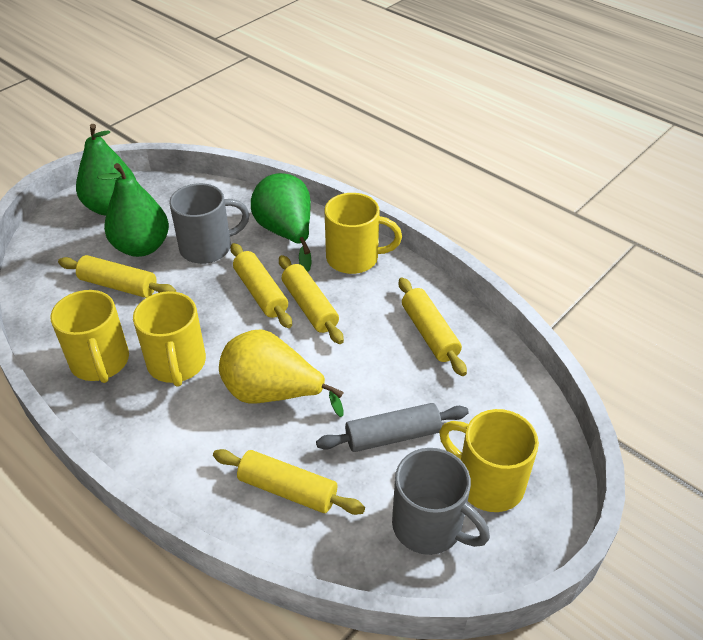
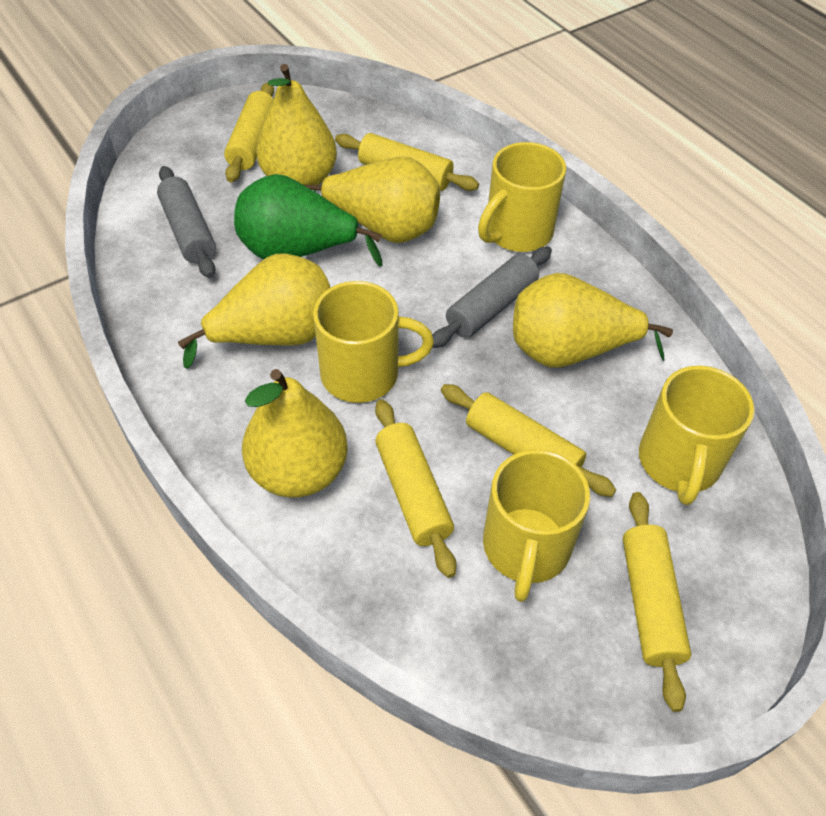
green pear: 3 -> 1
grey mug: 2 -> 0
grey rolling pin: 1 -> 2
yellow pear: 1 -> 5

